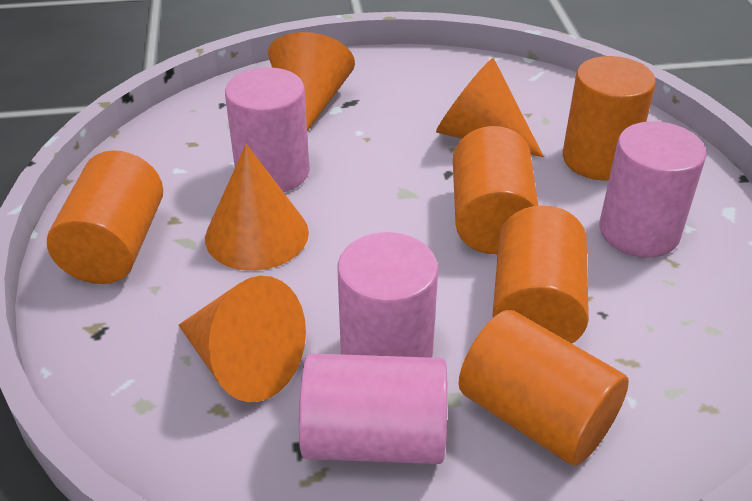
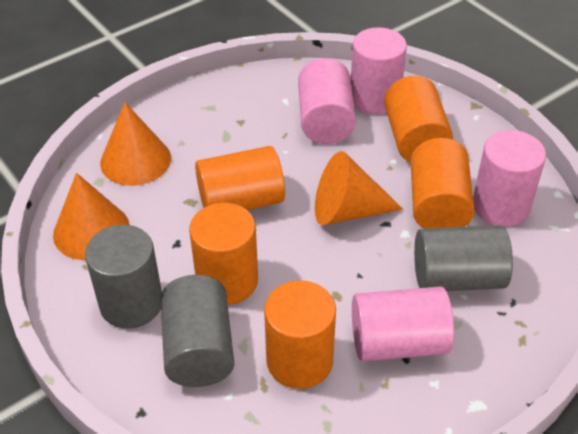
grey cylinder: 0 -> 3
orange cone: 4 -> 3

